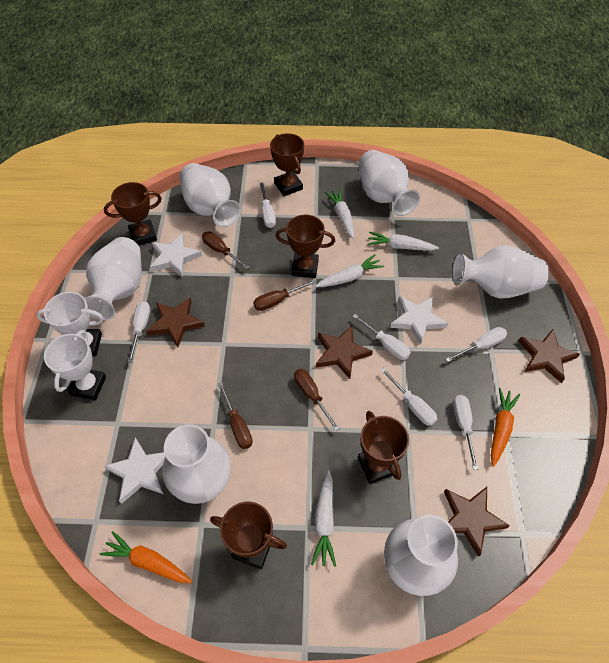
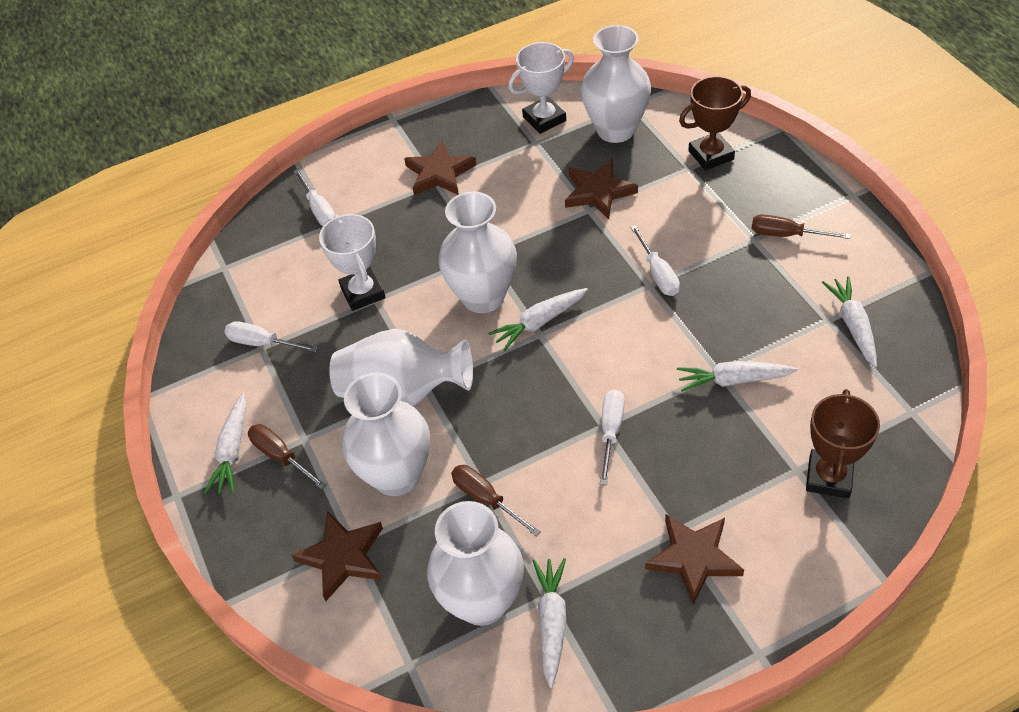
brown screwdriver: 4 -> 3
brown trophy: 5 -> 2
orange carrot: 2 -> 0
white carrot: 4 -> 5
white screwdriver: 6 -> 4
white star: 3 -> 0
white vase: 6 -> 5

